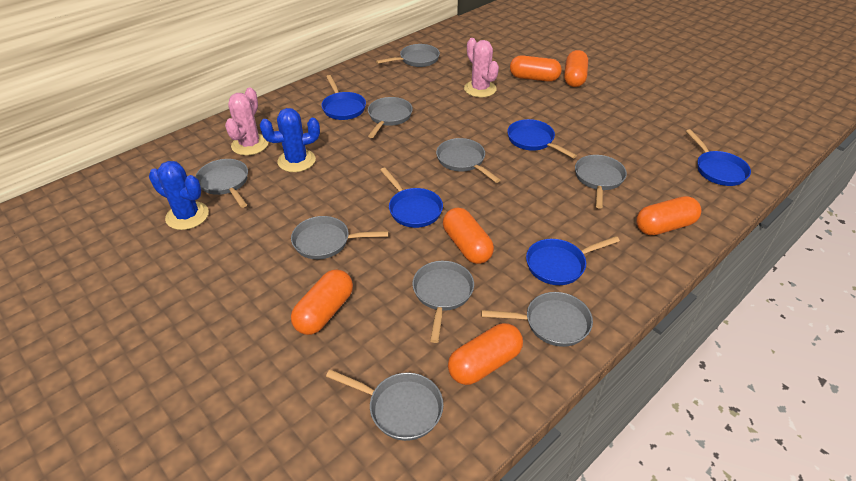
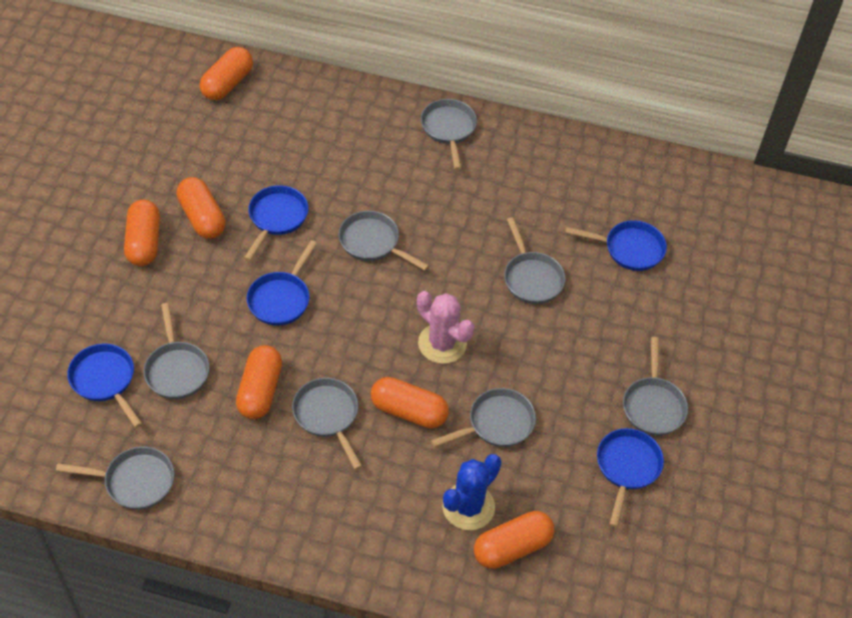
blue cactus: 2 -> 1
grey pan: 9 -> 8
pink cactus: 2 -> 1

